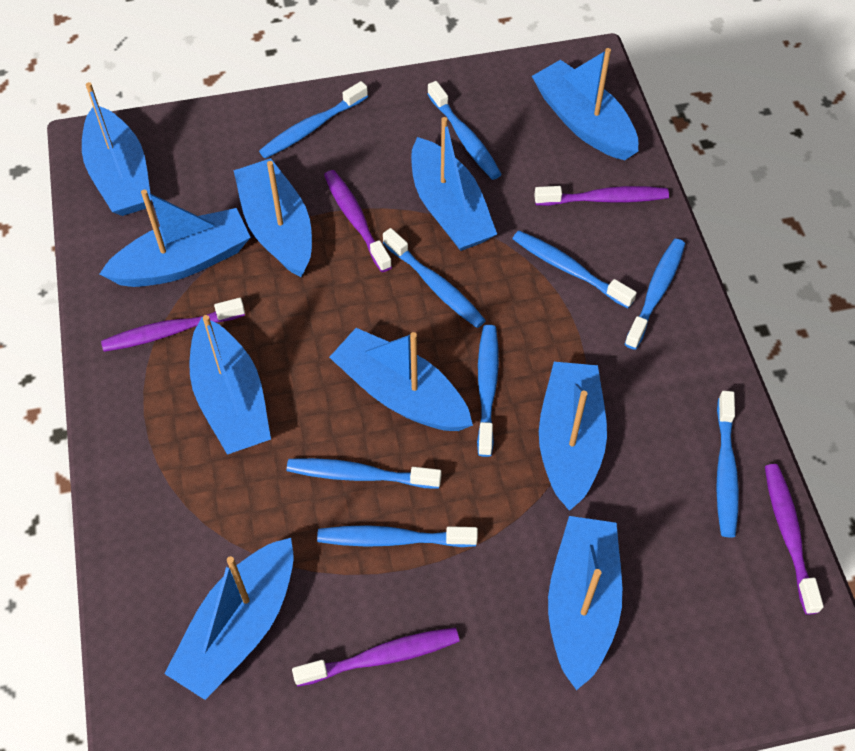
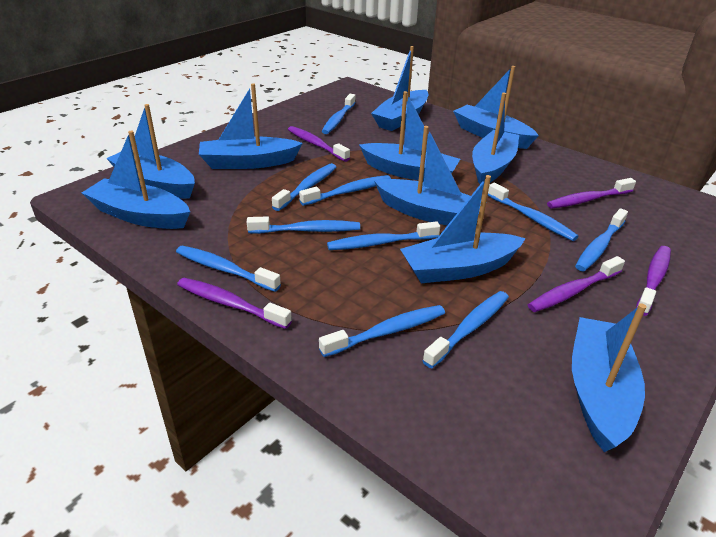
blue toothbrush: 9 -> 10

